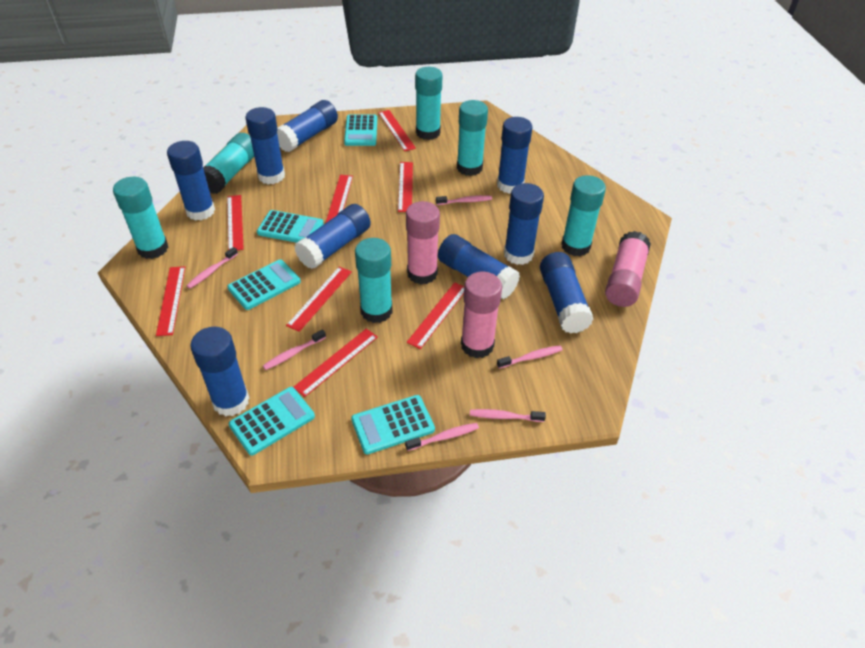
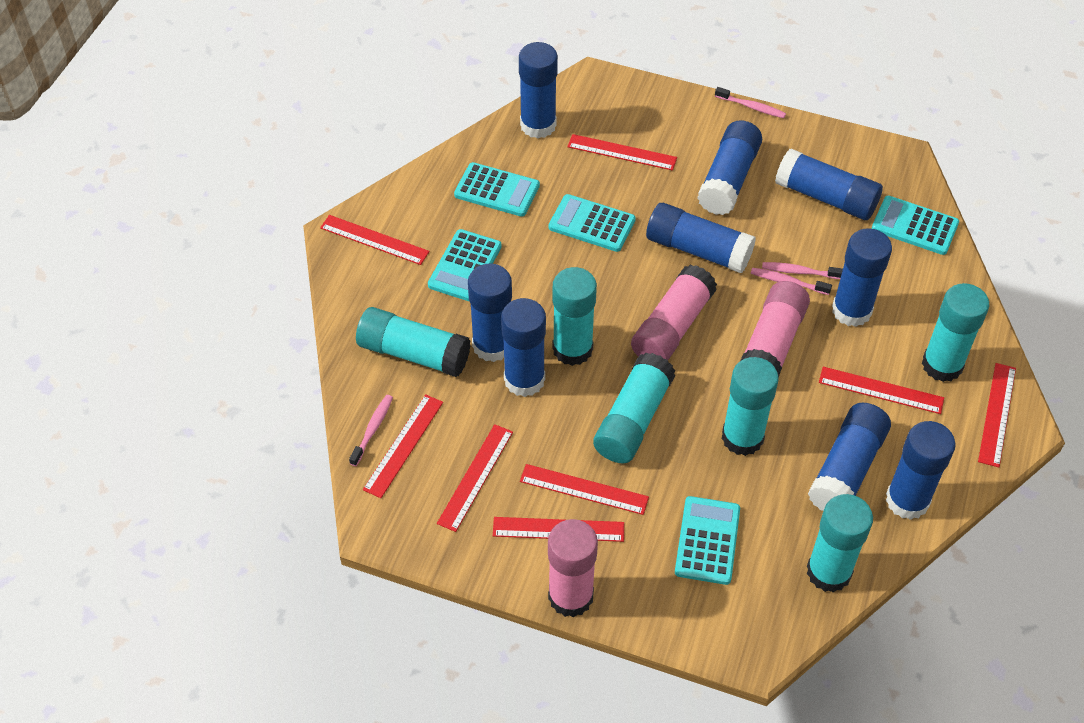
pink toothbrush: 6 -> 4

